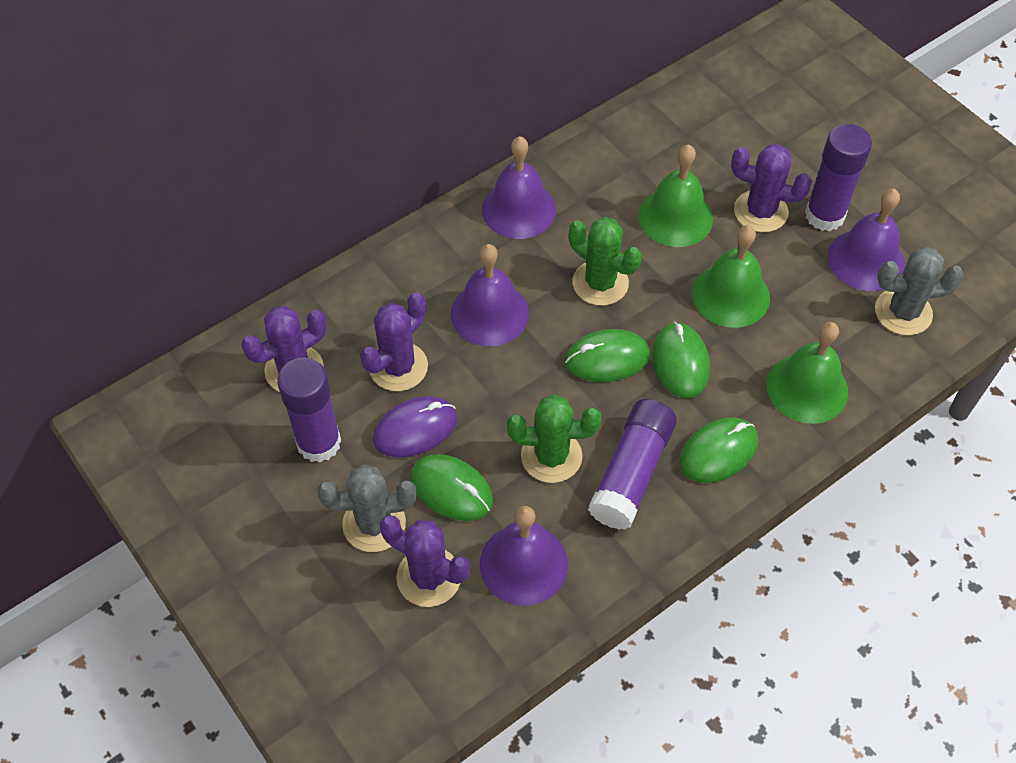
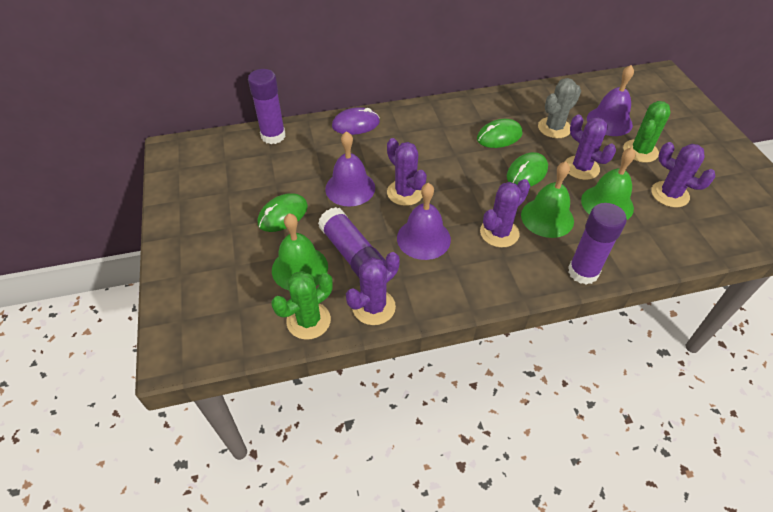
green mouse: 4 -> 3
grey cactus: 2 -> 1
purple bell: 4 -> 3
purple cactus: 4 -> 5

